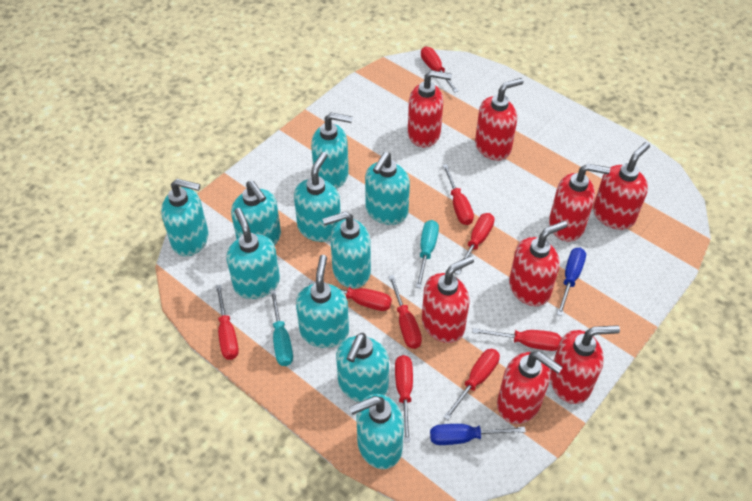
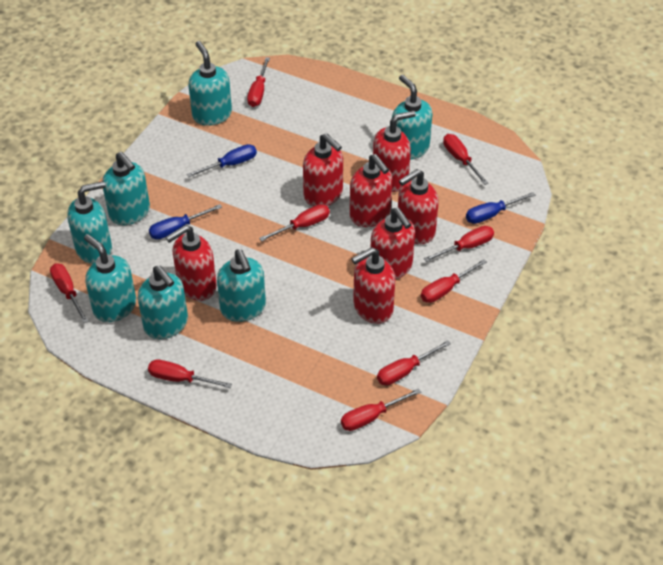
blue screwdriver: 2 -> 3
red soap dispenser: 8 -> 7
turquoise screwdriver: 2 -> 0
turquoise soap dispenser: 10 -> 7

